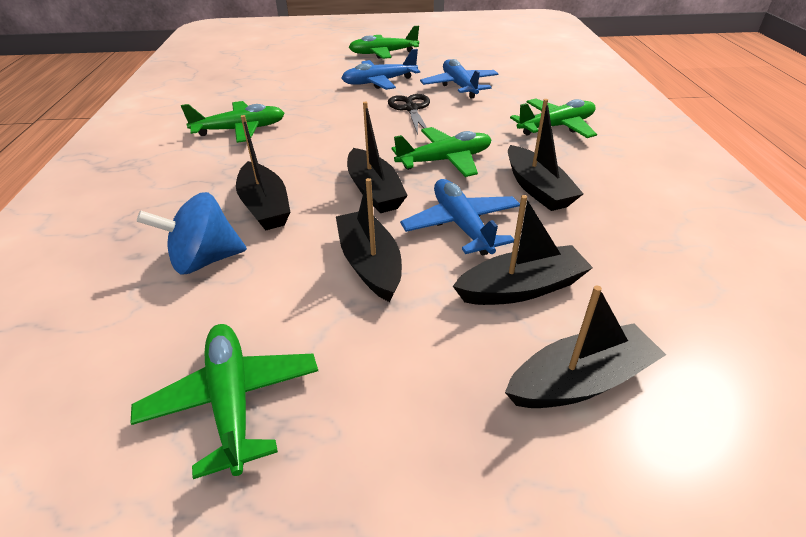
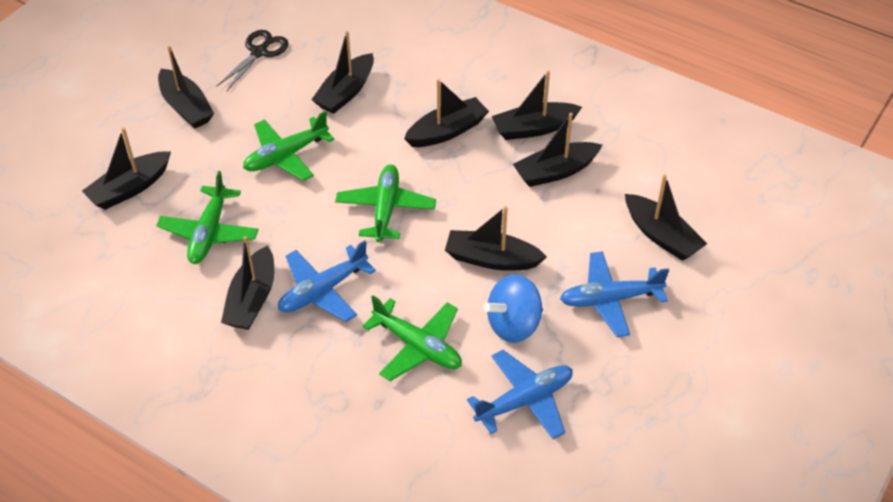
black boat: 6 -> 9
green plane: 5 -> 4

